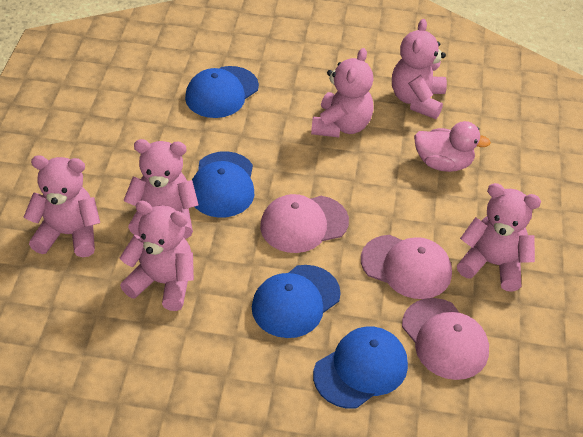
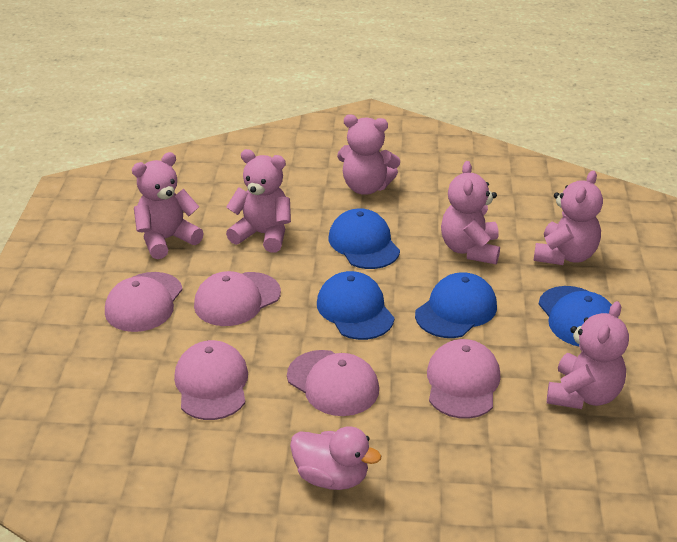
pink cap: 3 -> 5

